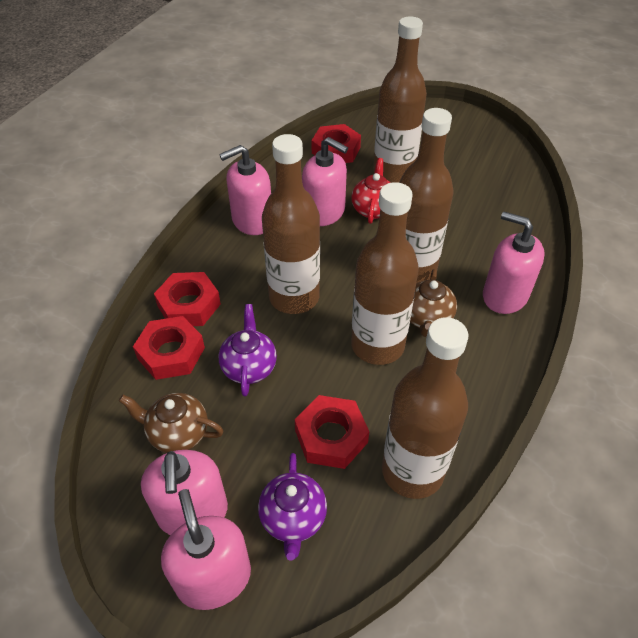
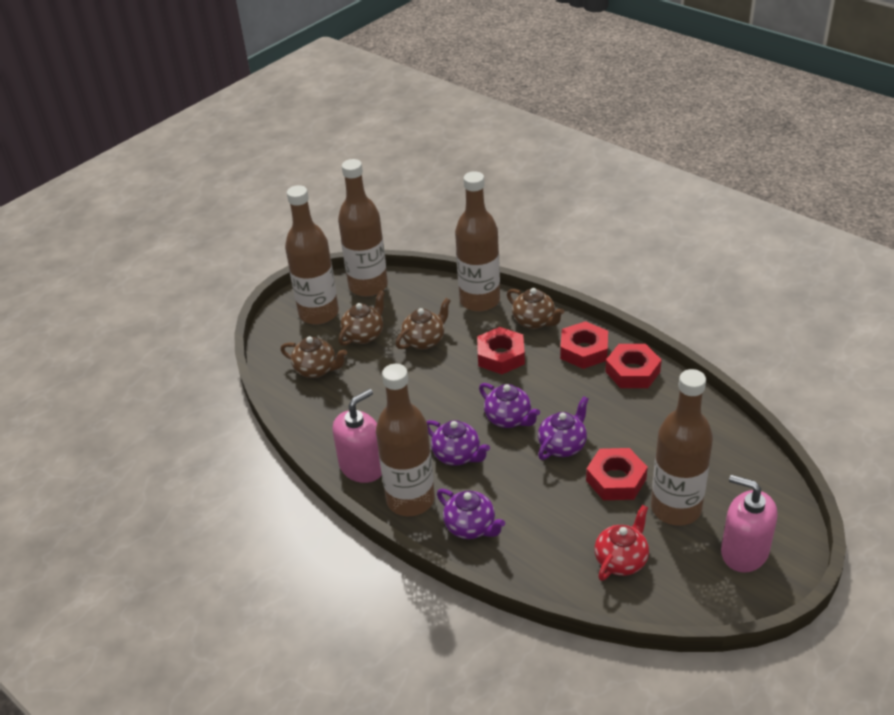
brown teapot: 2 -> 4
pink soap dispenser: 5 -> 2
purple teapot: 2 -> 4

